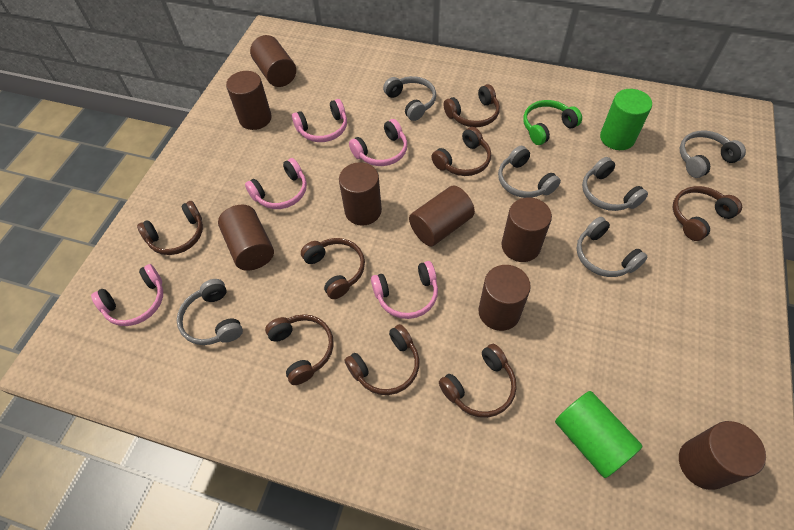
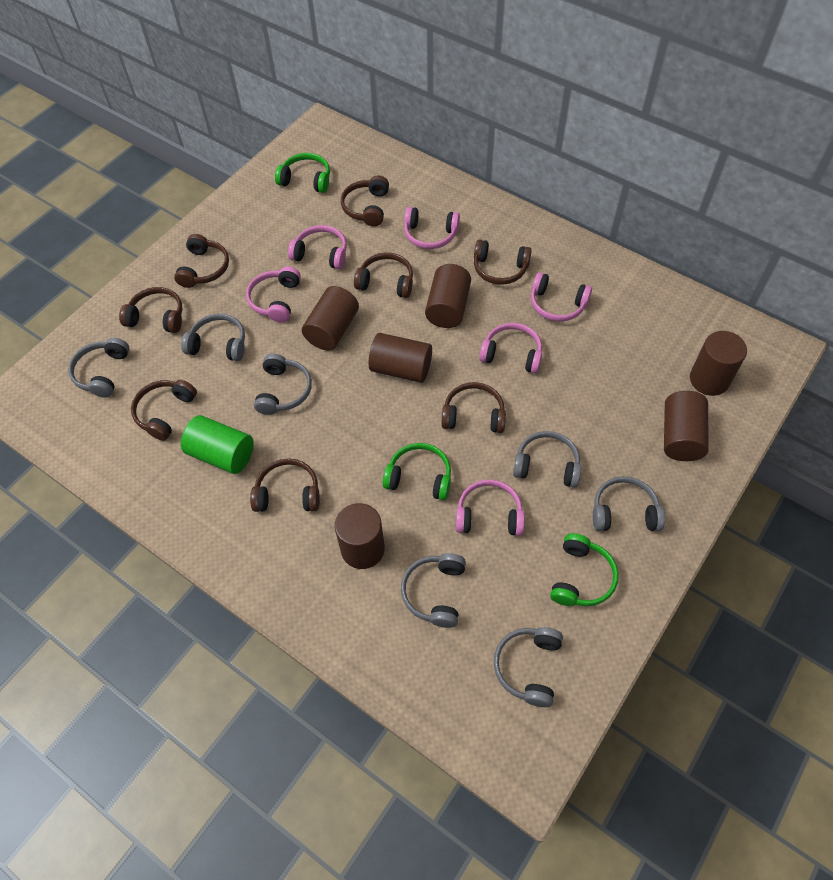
brown cylinder: 8 -> 6
green cylinder: 2 -> 1
green headphones: 1 -> 3
grey headphones: 6 -> 7
pink headphones: 5 -> 6

